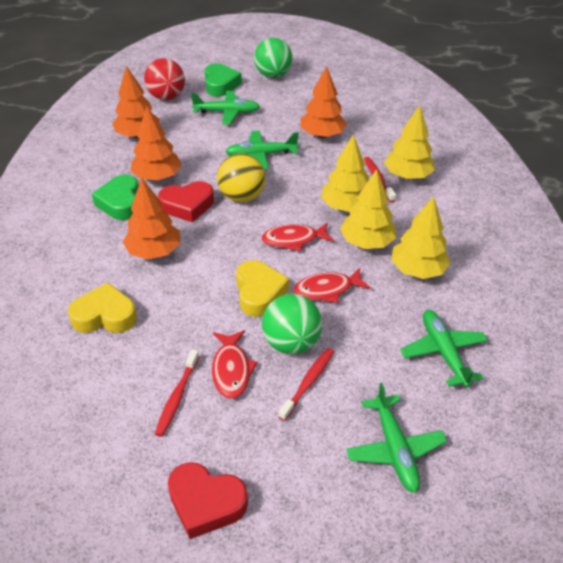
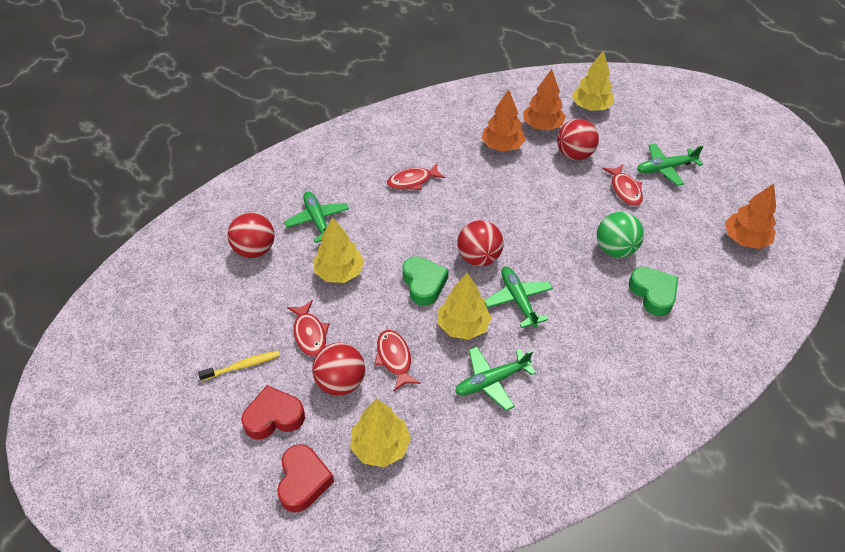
green ball: 2 -> 1
orange tree: 4 -> 3
red ball: 1 -> 4
red fish: 3 -> 4
red toothbrush: 3 -> 0
yellow ball: 1 -> 0
yellow heart: 2 -> 0
yellow toothbrush: 0 -> 1

